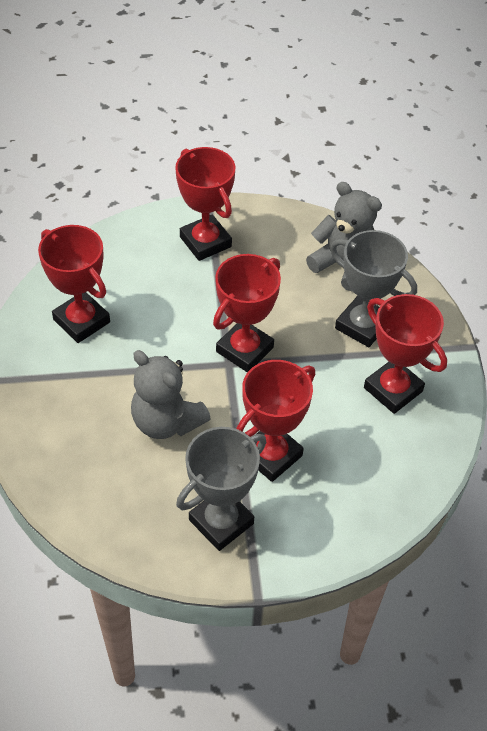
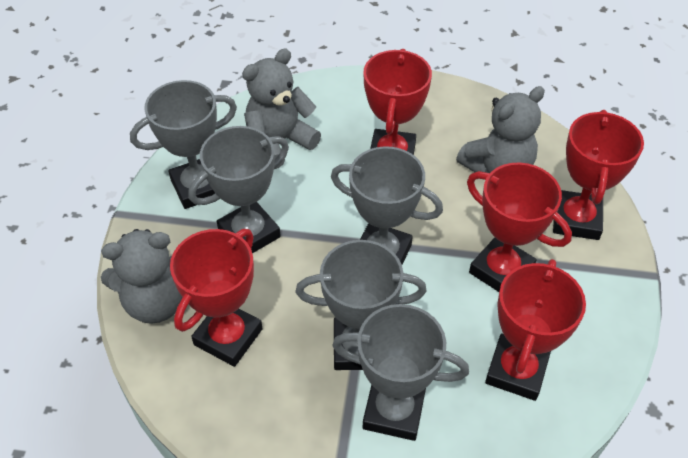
grey teddy bear: 2 -> 3
grey trophy: 2 -> 5

